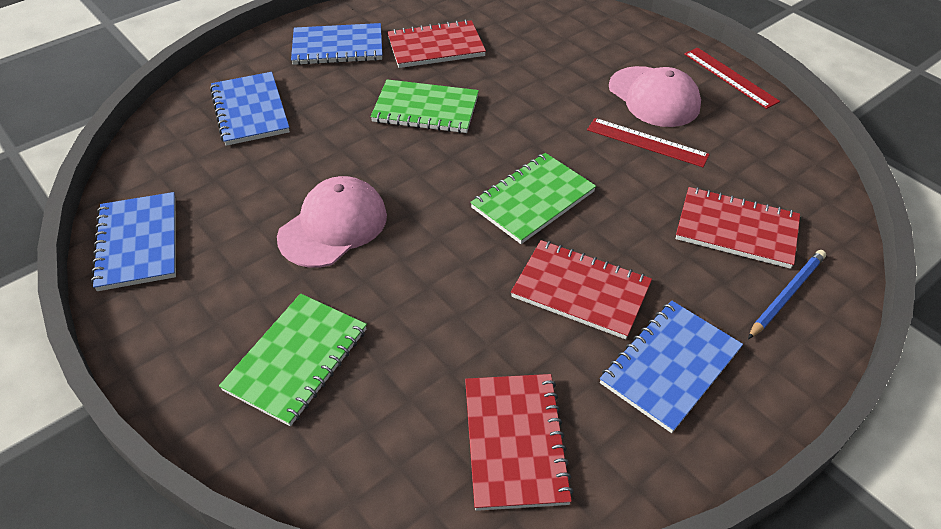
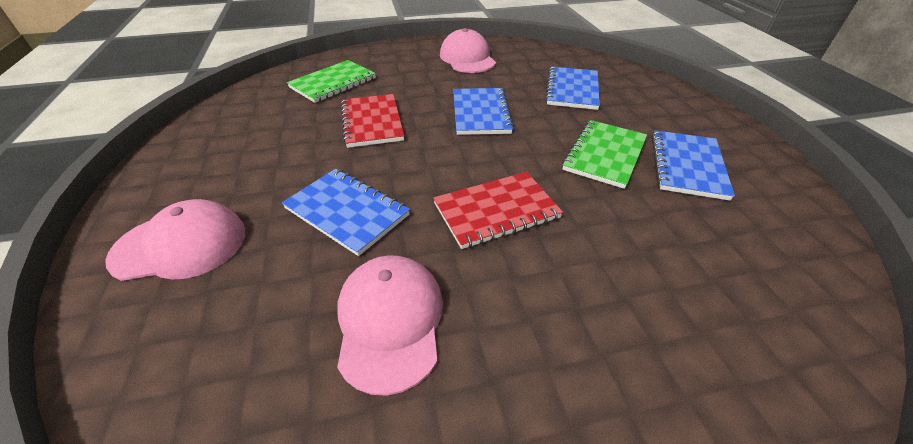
blue pencil: 1 -> 0
green notebook: 3 -> 2
pink cap: 2 -> 3
red notebook: 4 -> 2
red ruler: 2 -> 0

